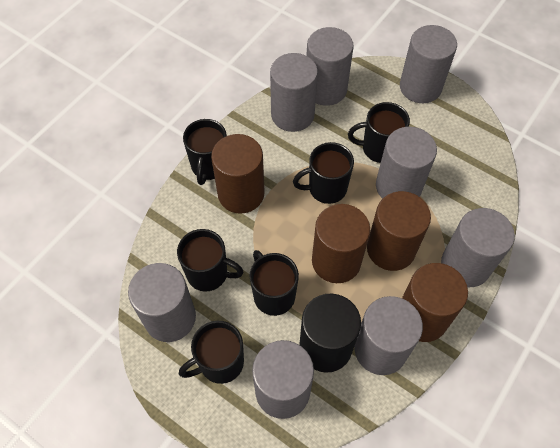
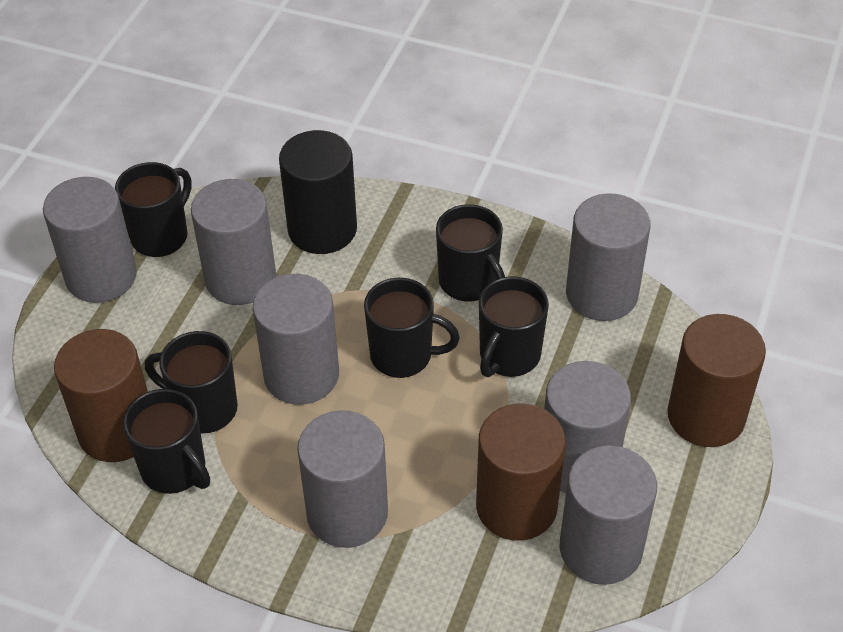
brown cylinder: 4 -> 3
grey cylinder: 8 -> 7

